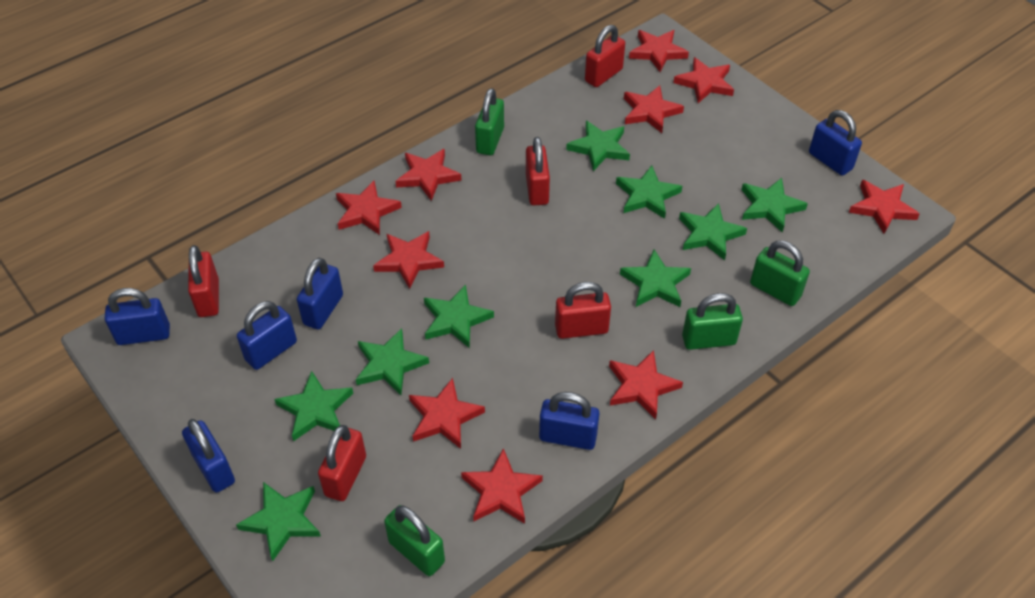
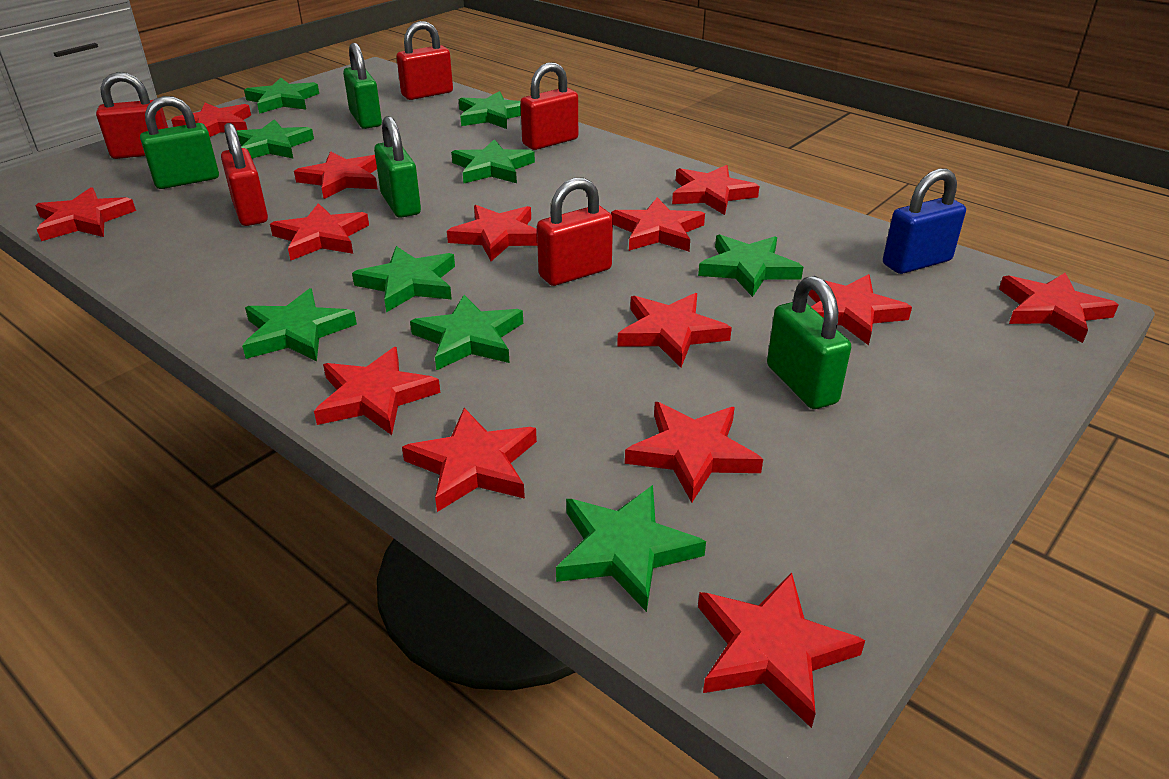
blue padlock: 6 -> 1
red star: 10 -> 14

